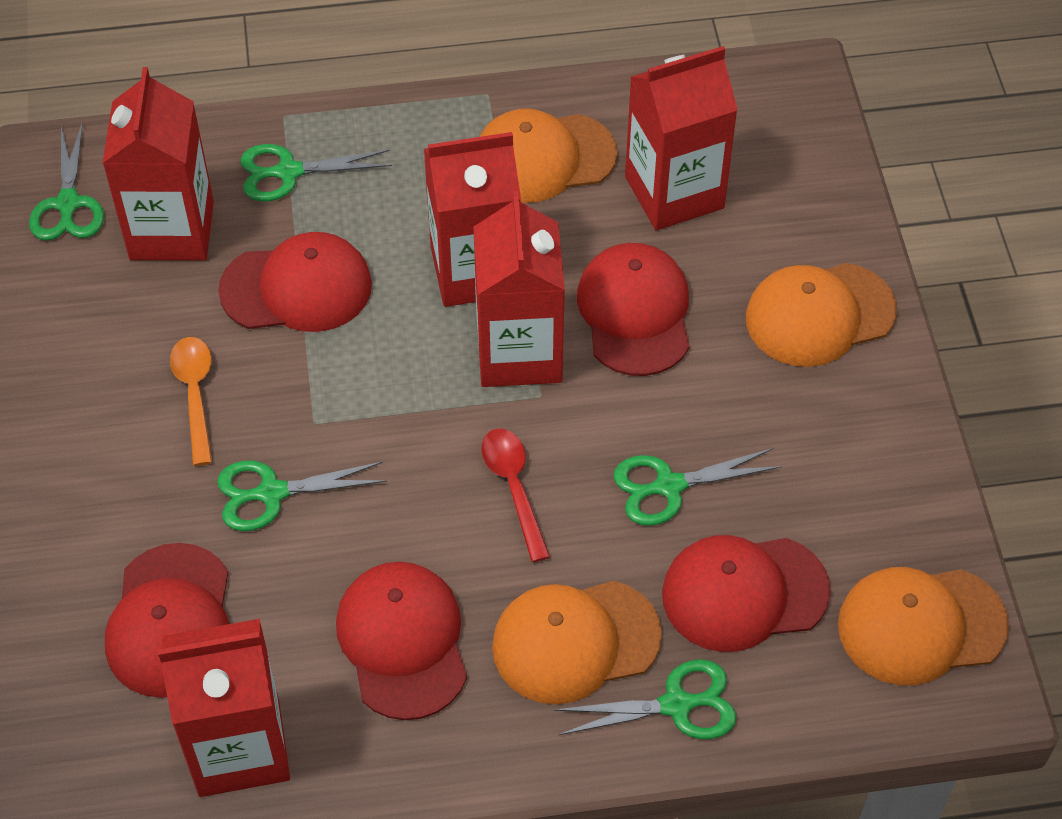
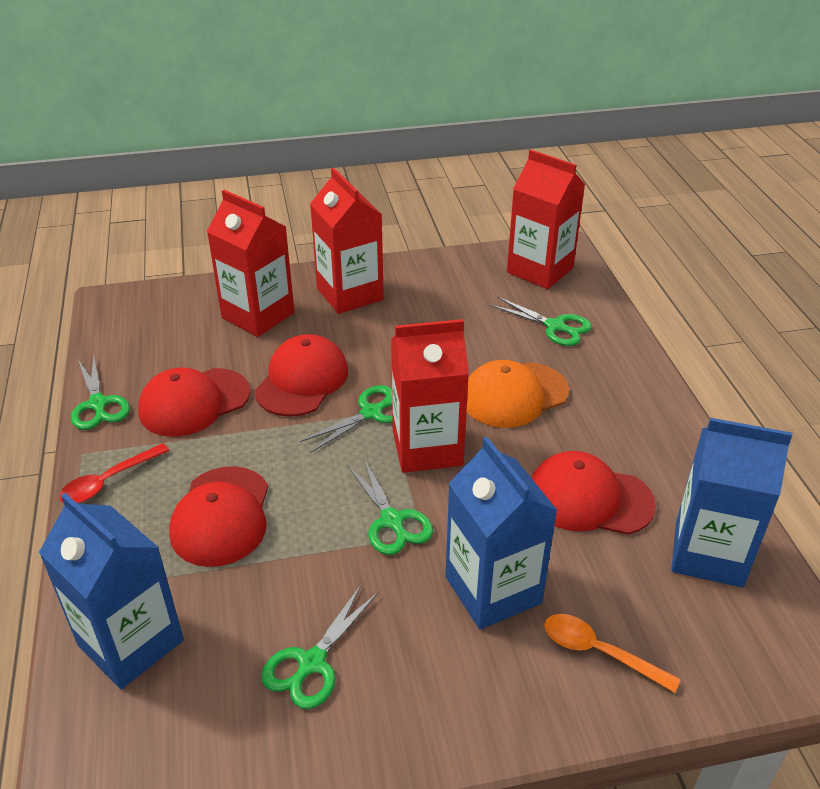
blue carton: 0 -> 3
orange cap: 4 -> 1
red cap: 5 -> 4
red carton: 5 -> 4

